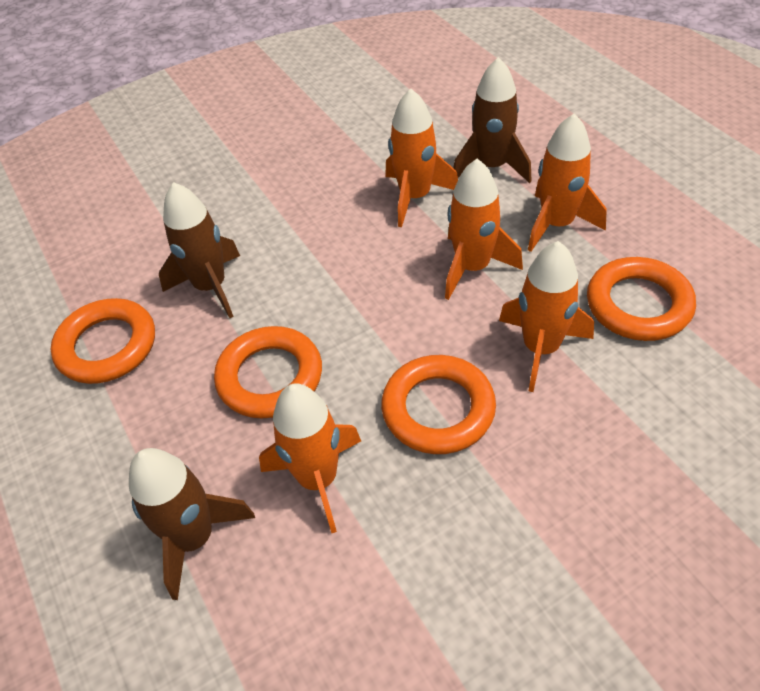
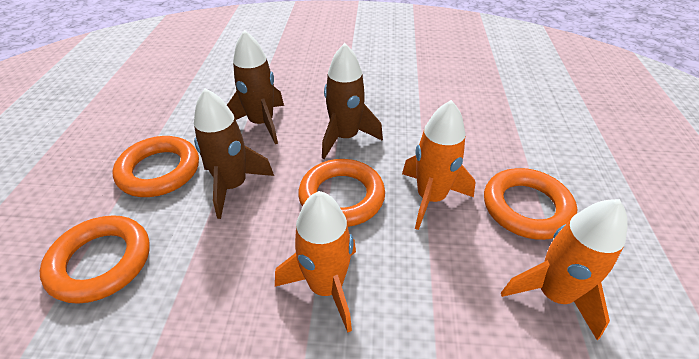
orange rocket: 5 -> 3

